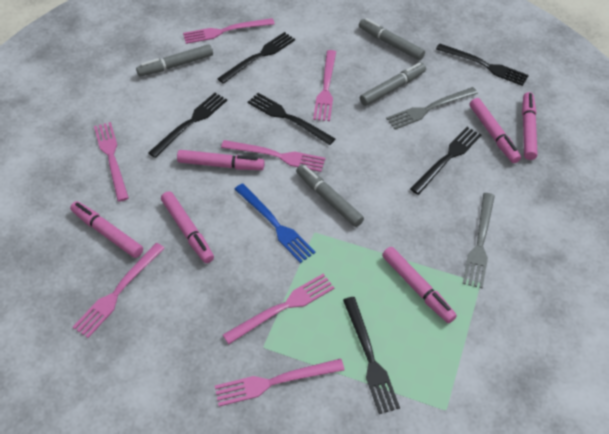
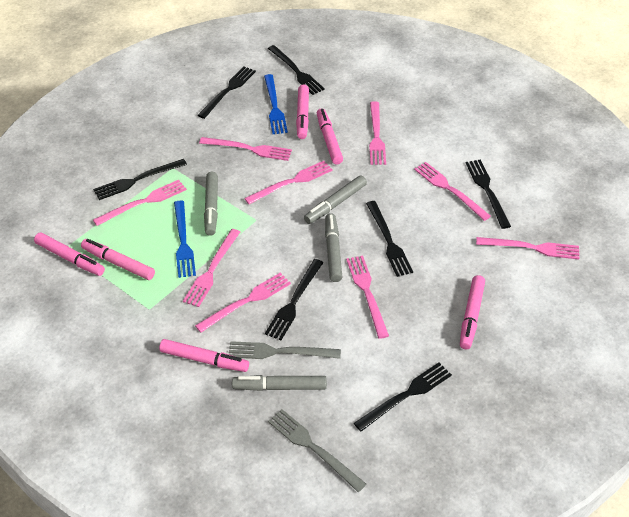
black fork: 6 -> 7
blue fork: 1 -> 2
pink fork: 7 -> 9

